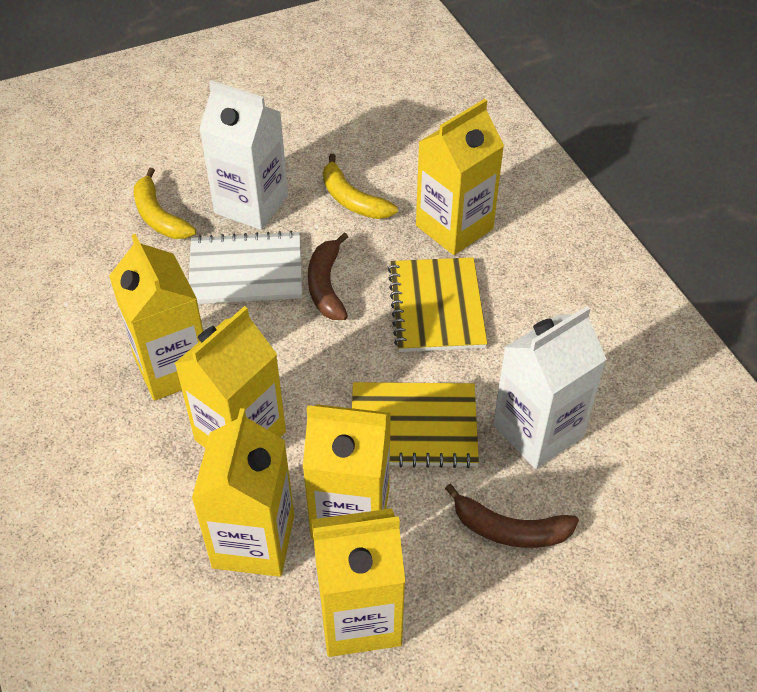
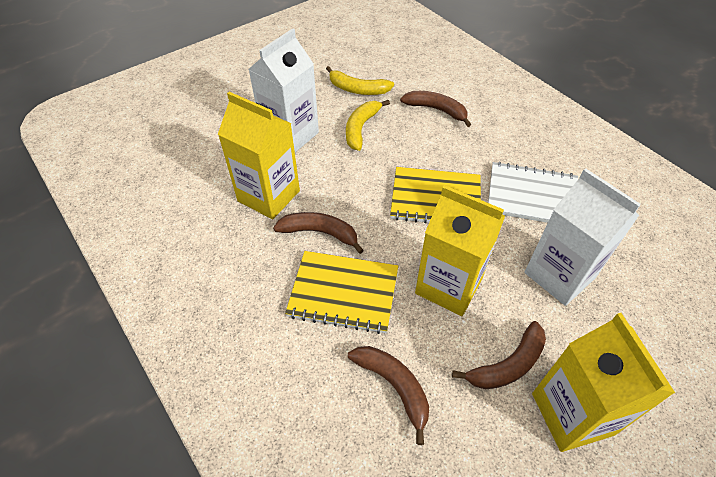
brown banana: 2 -> 4
yellow carton: 6 -> 3

